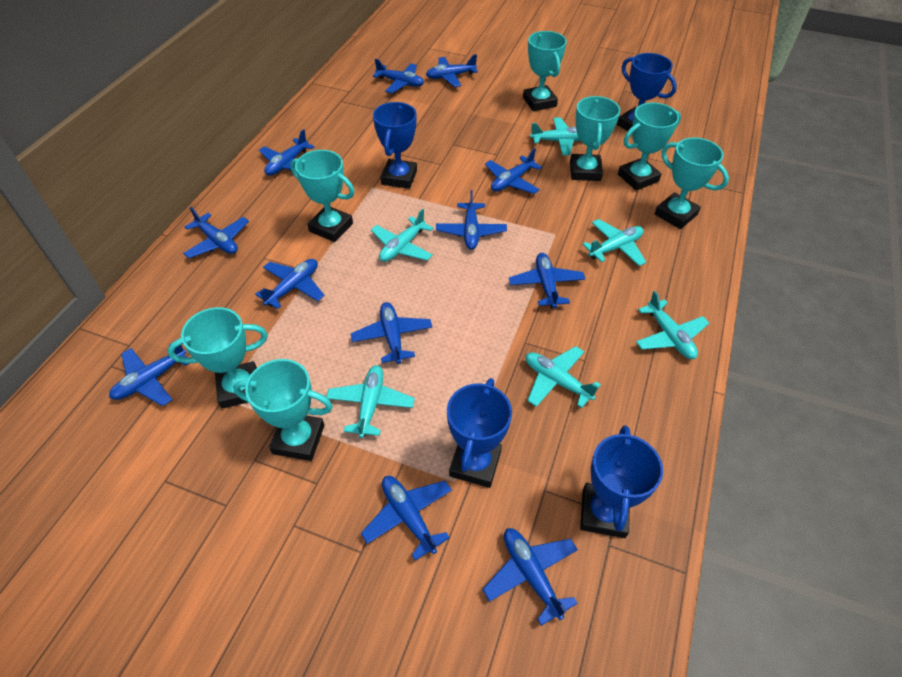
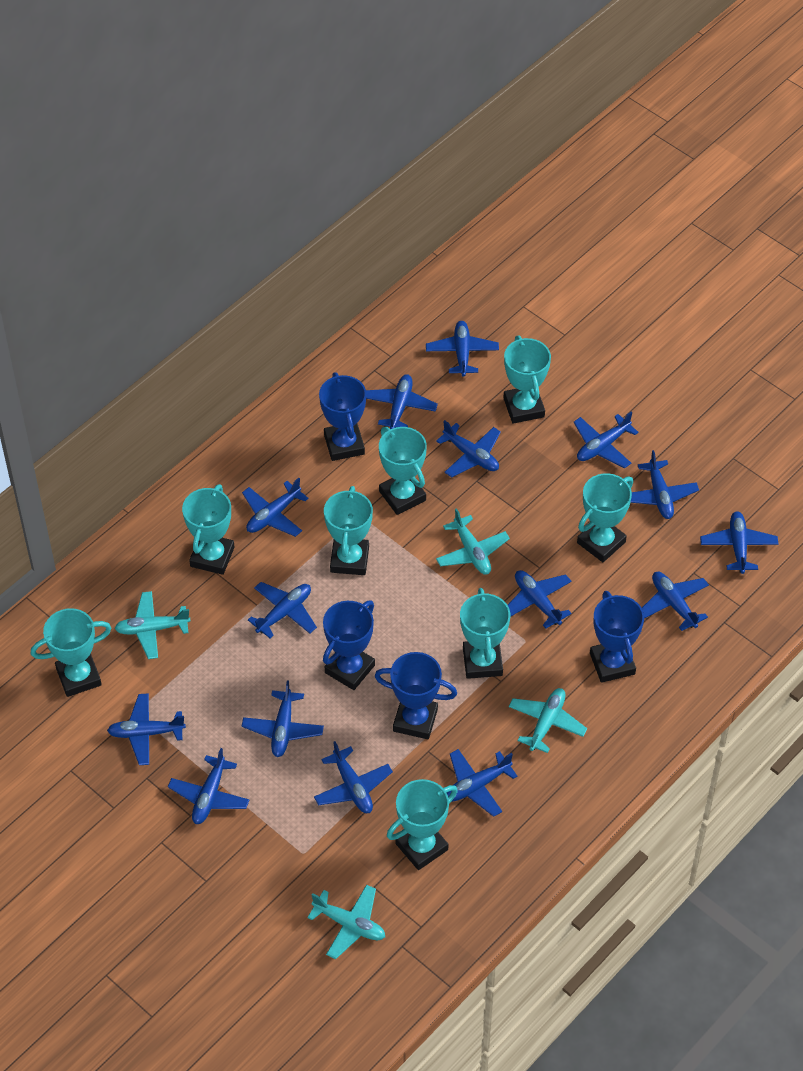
blue plane: 12 -> 15
turquoise plane: 6 -> 4
turquoise trophy: 7 -> 8

